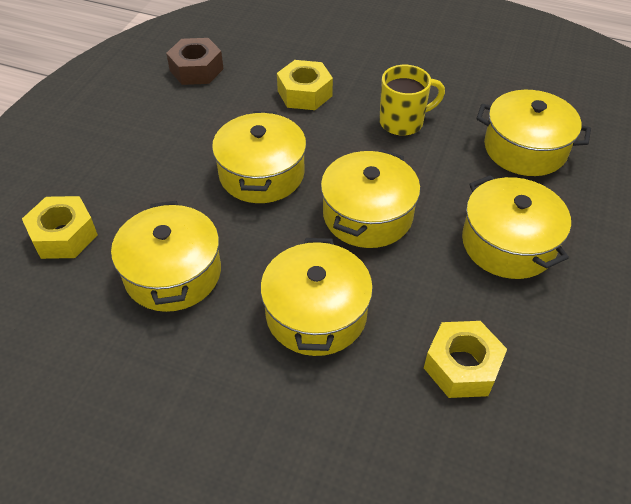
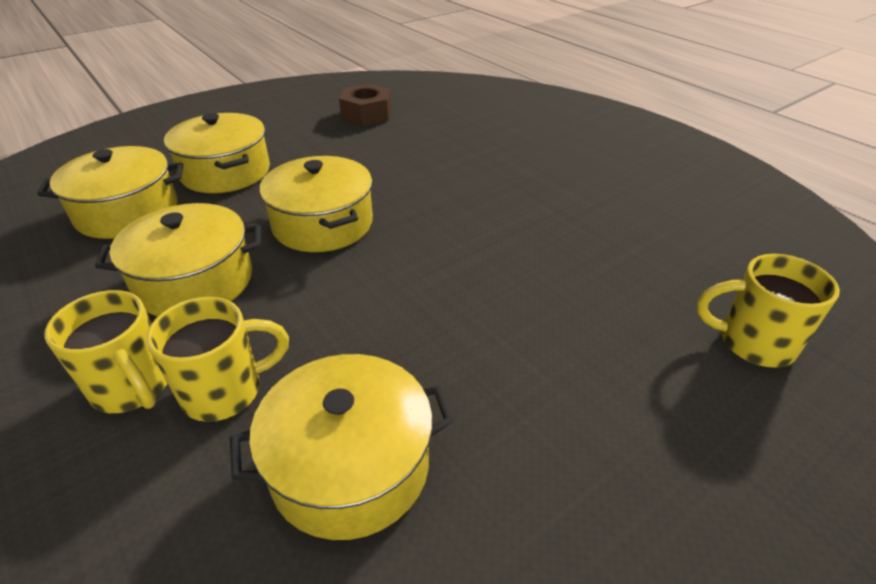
yellow mug: 1 -> 3
yellow nut: 3 -> 0
yellow pot: 6 -> 5

